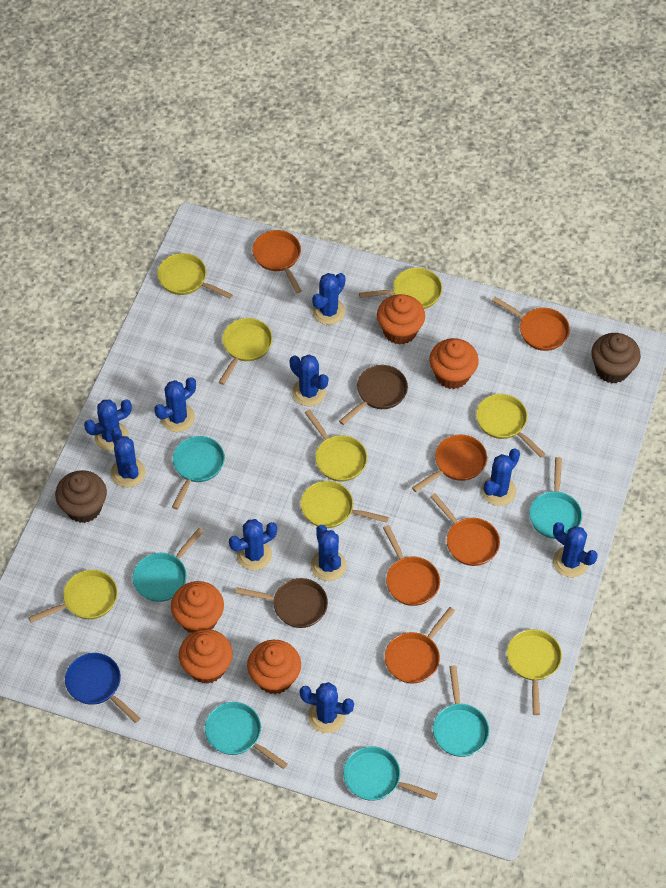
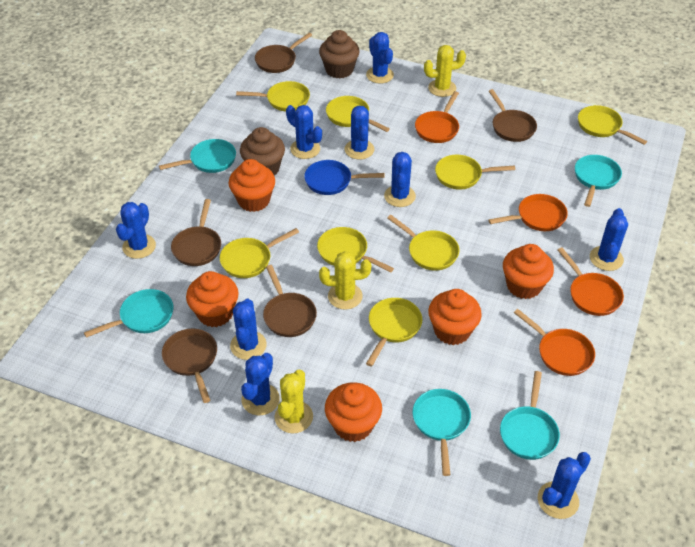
blue cactus: 10 -> 9
brown pan: 2 -> 5
orange pan: 6 -> 4
turquoise pan: 6 -> 5
yellow cactus: 0 -> 3

